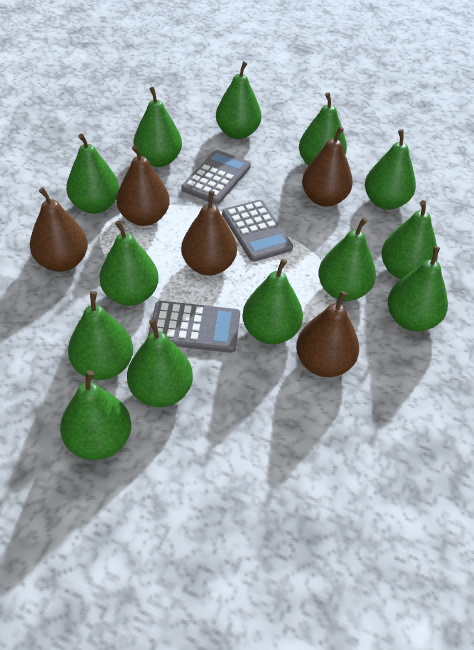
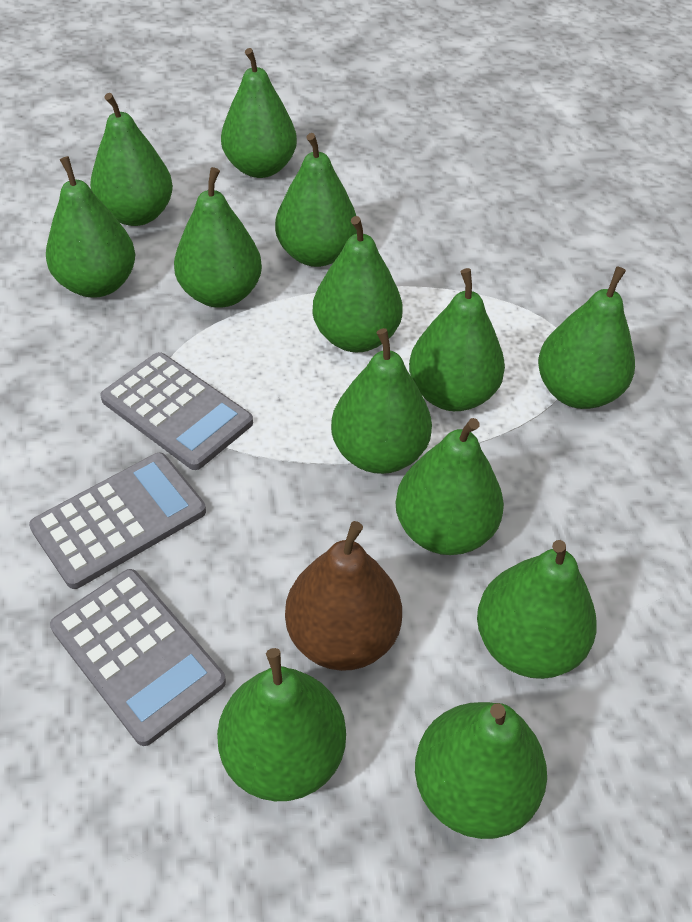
brown pear: 5 -> 1

